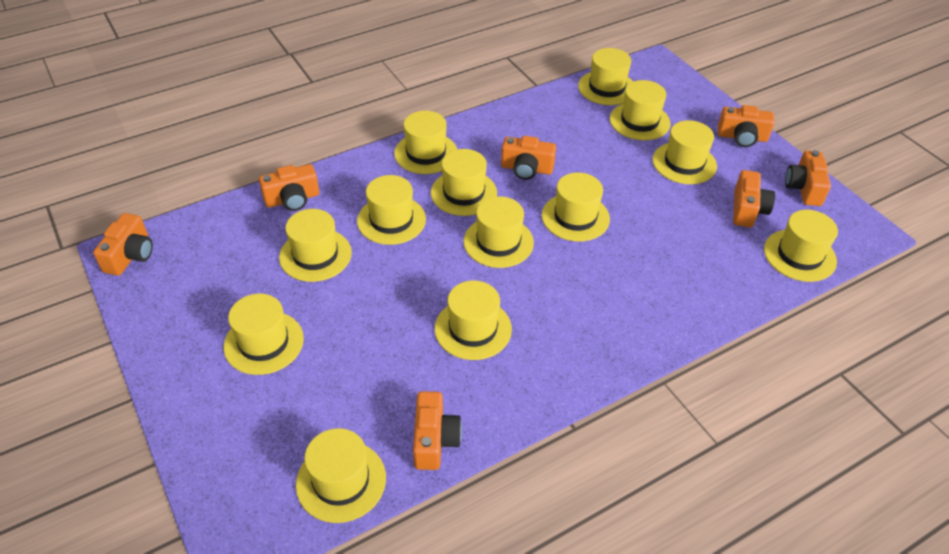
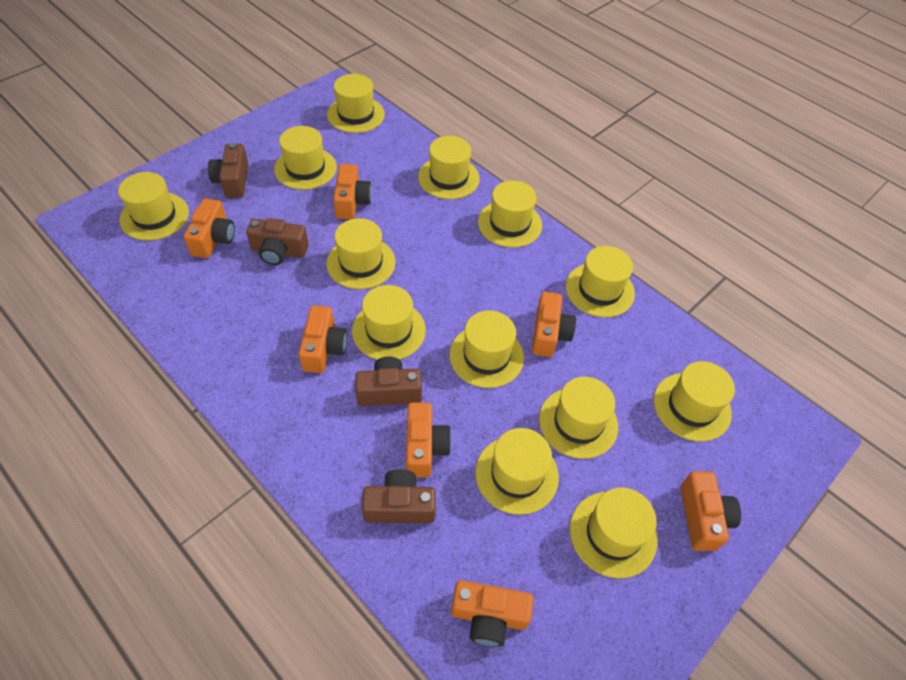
brown camera: 0 -> 4

